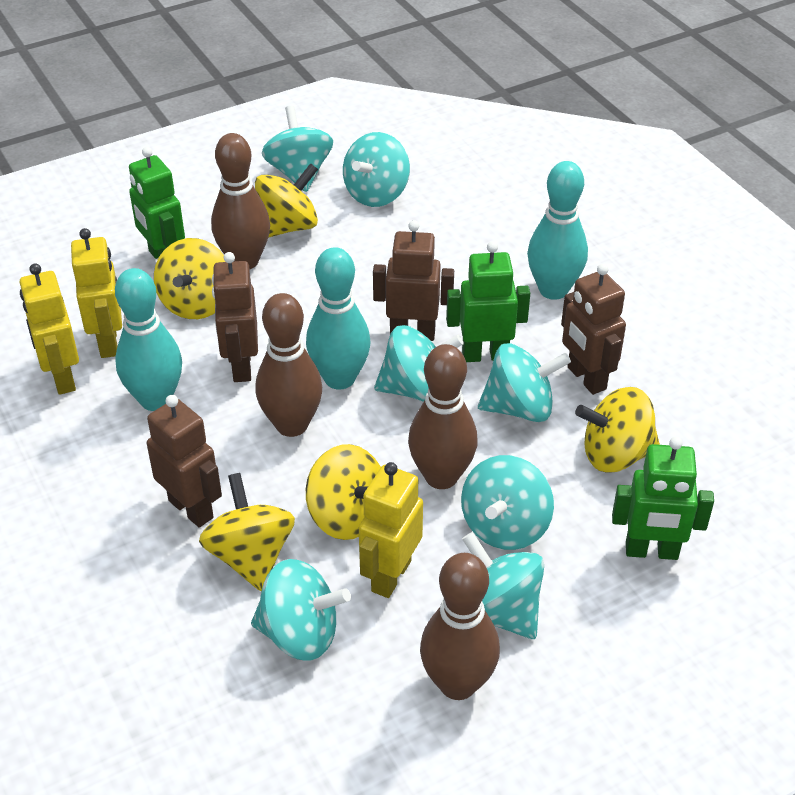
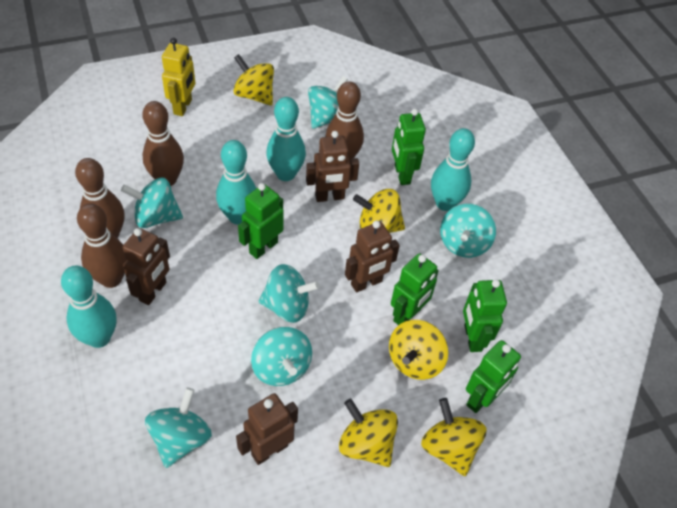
green robot: 3 -> 5
turquoise bowling pin: 3 -> 4
turquoise spinning top: 7 -> 6
yellow robot: 3 -> 1

